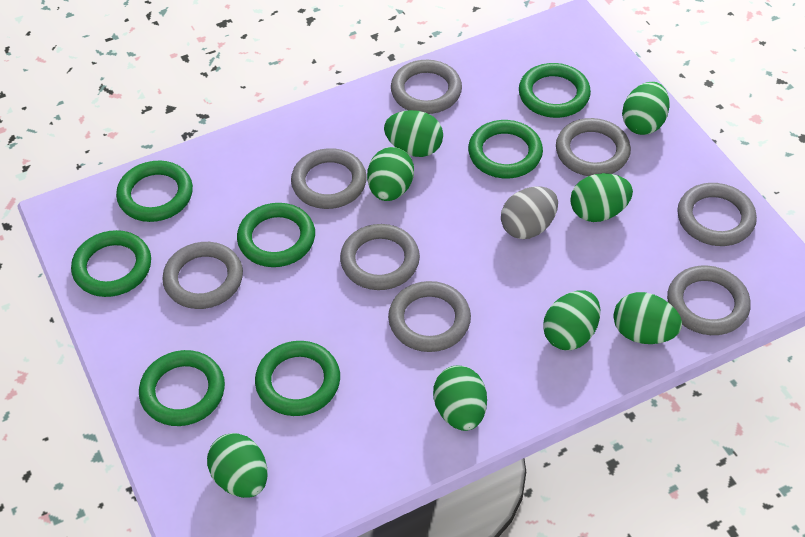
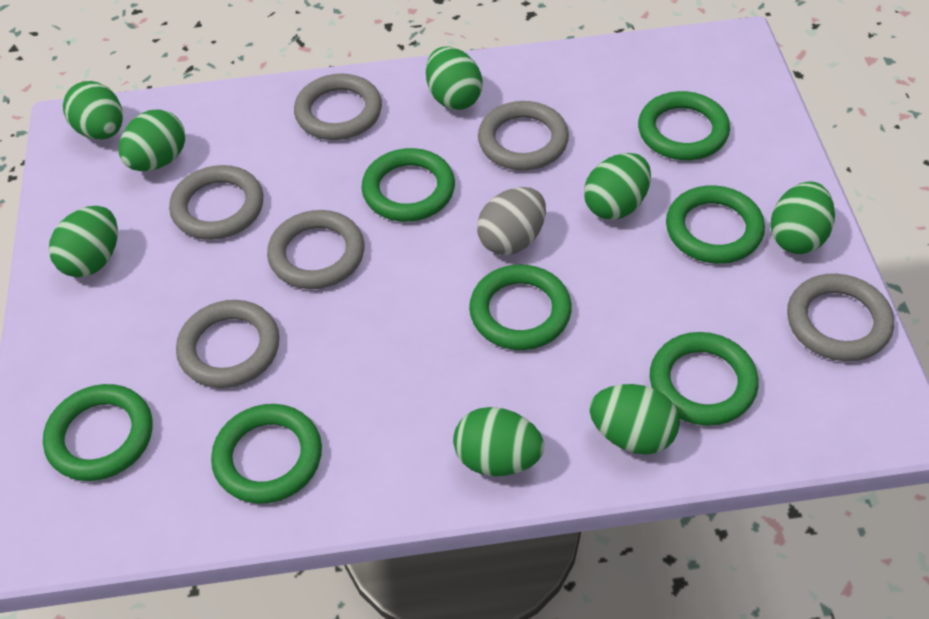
grey ring: 8 -> 6

